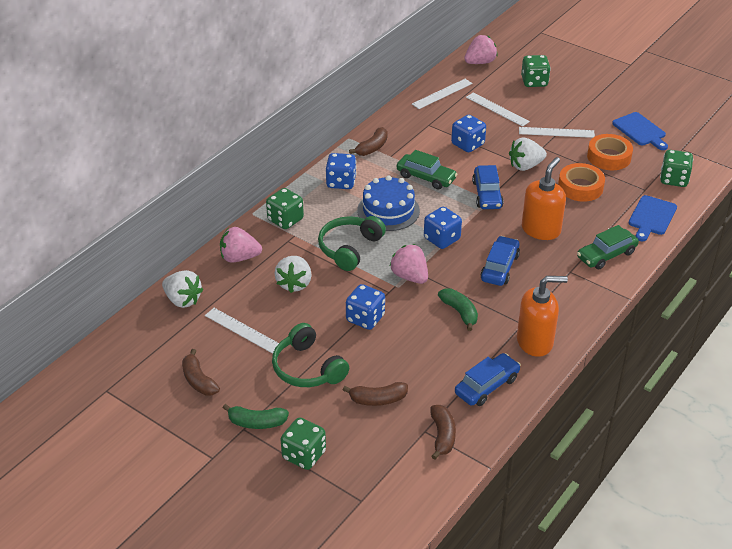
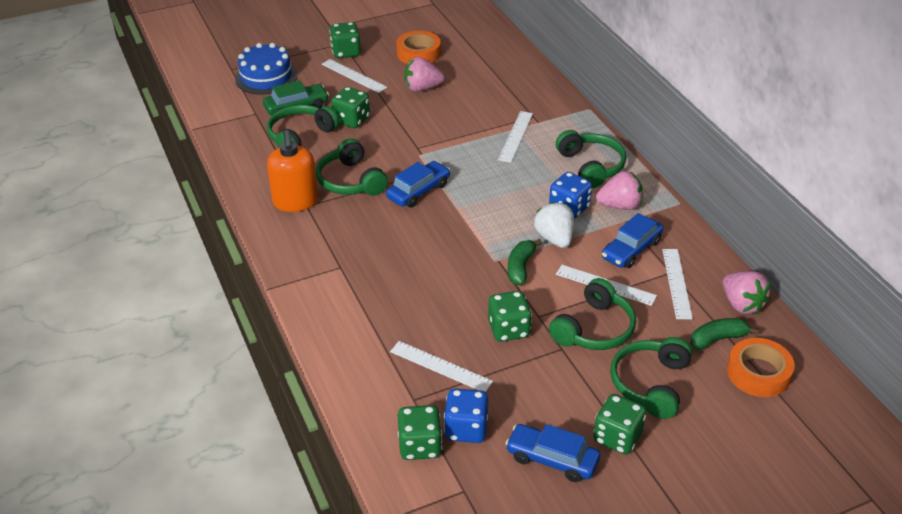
blue cutting board: 2 -> 0
blue dice: 4 -> 2
brown banana: 4 -> 0
green car: 2 -> 1
green dice: 4 -> 5
green headphones: 2 -> 5
orange soap dispenser: 2 -> 1
white ruler: 4 -> 5
white strawberry: 3 -> 1

